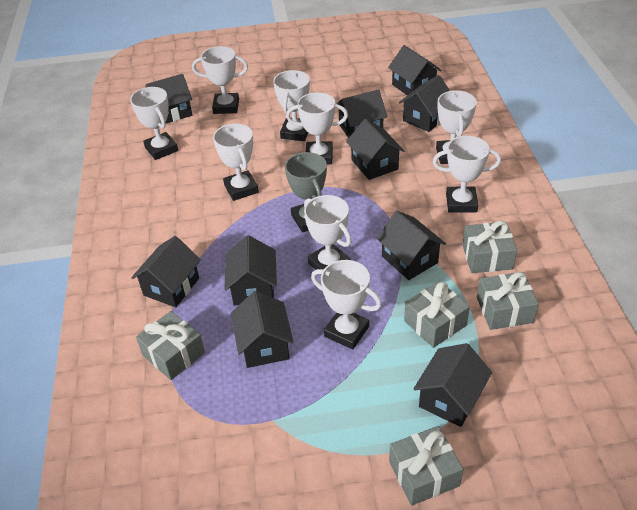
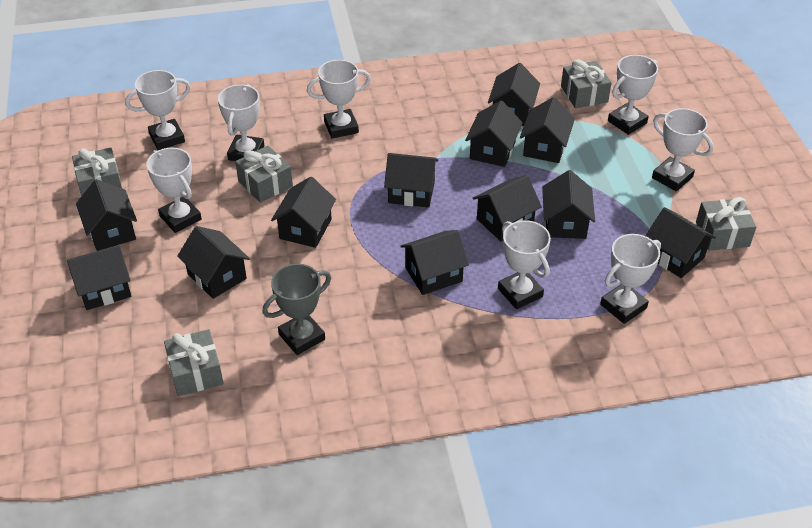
black house: 10 -> 12
white trophy: 9 -> 8

